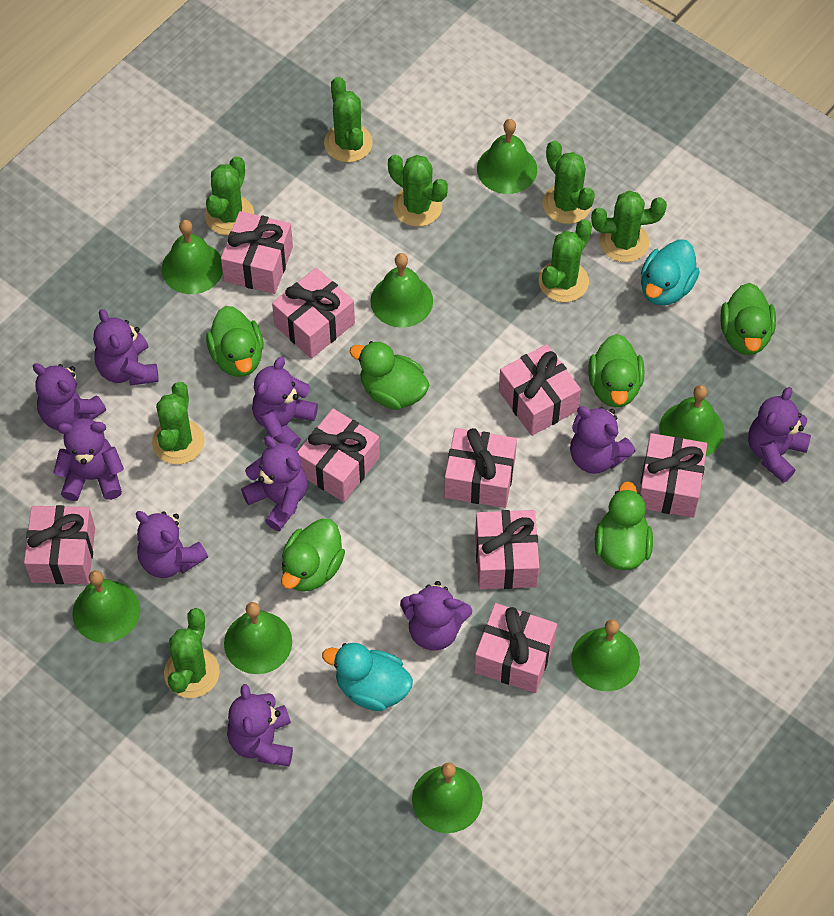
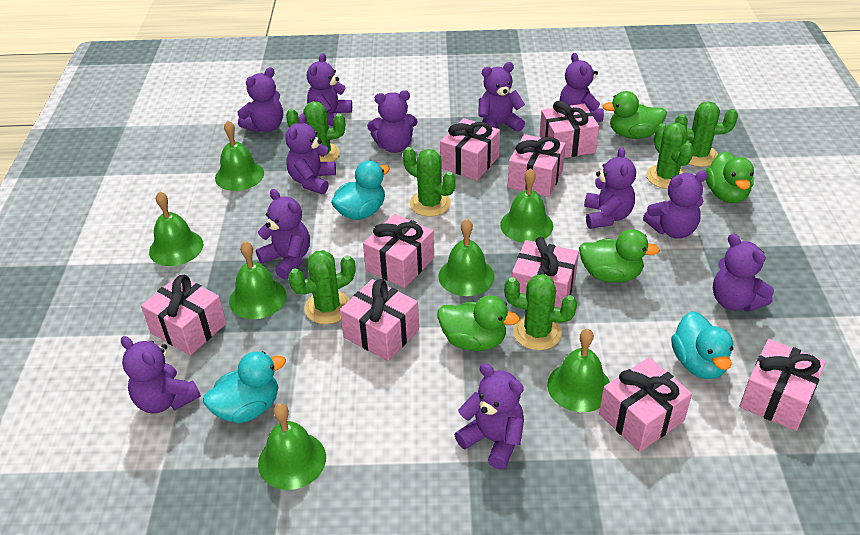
green bell: 8 -> 7
green cactus: 8 -> 6
green duck: 6 -> 4
purple teddy bear: 10 -> 12
turquoise duck: 2 -> 3

